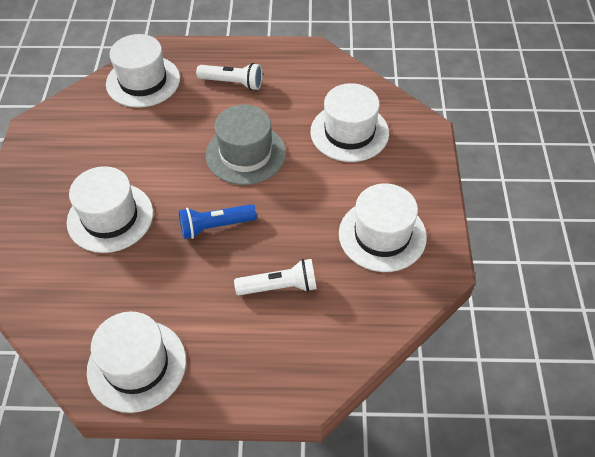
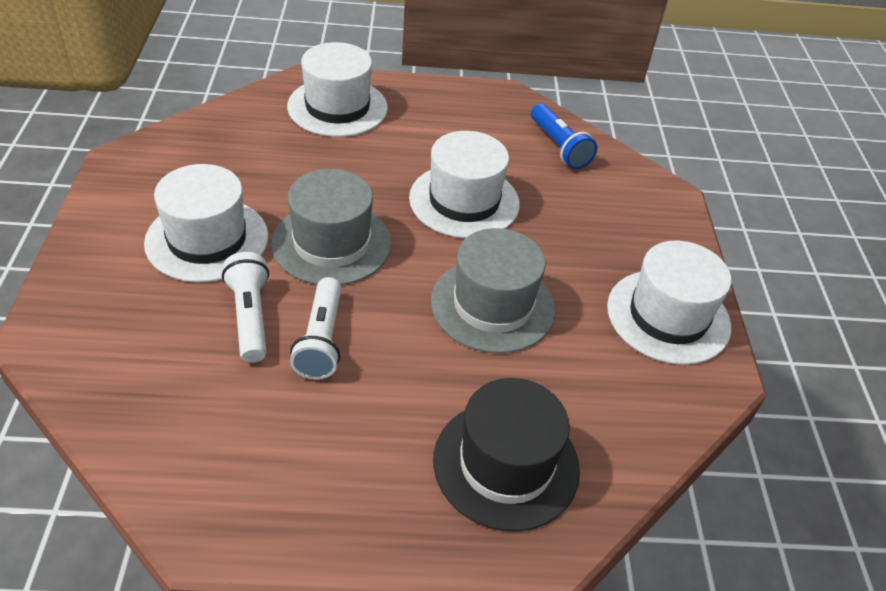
black hat: 0 -> 1
grey hat: 1 -> 2
white hat: 5 -> 4

